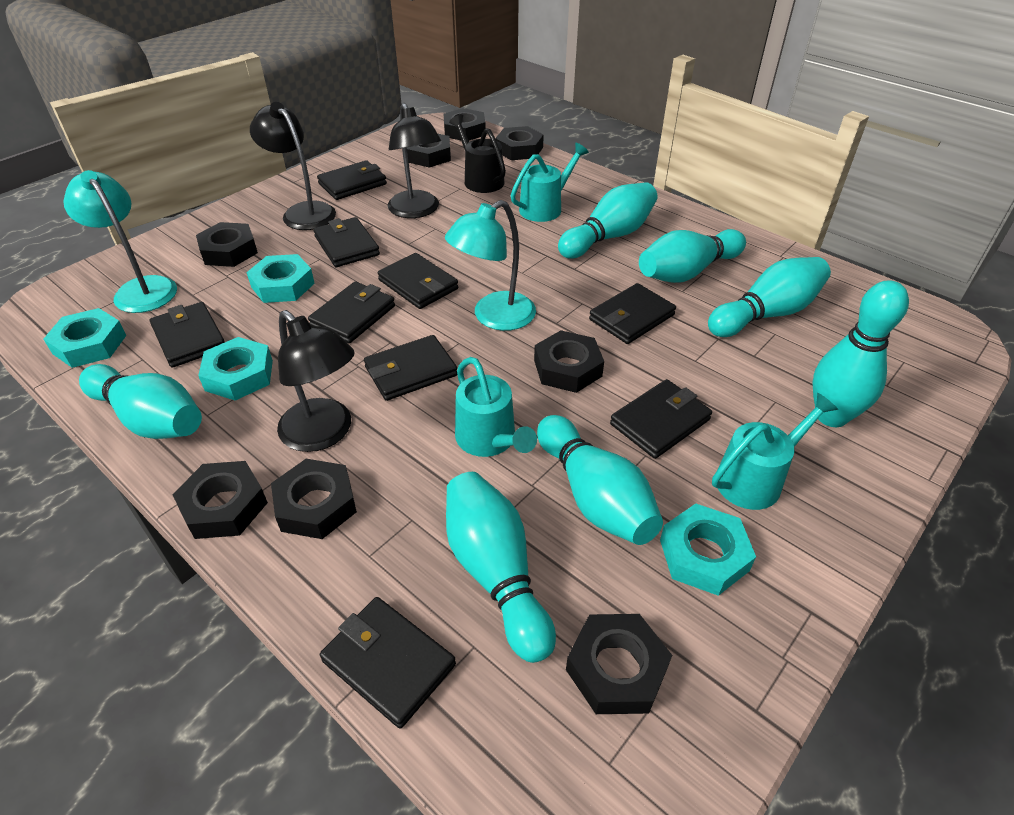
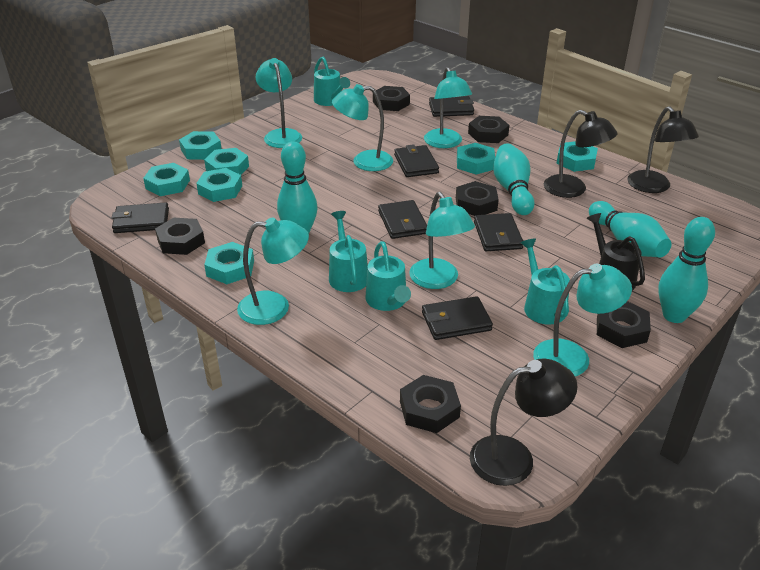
black nut: 8 -> 6
black wallet: 9 -> 6
turquoise bowling pin: 7 -> 4
turquoise lamp: 2 -> 6
turquoise nut: 4 -> 7
turquoise watering can: 3 -> 4

